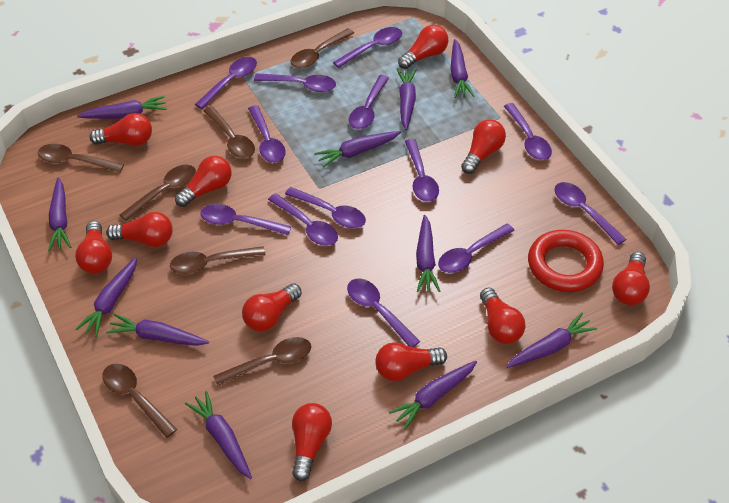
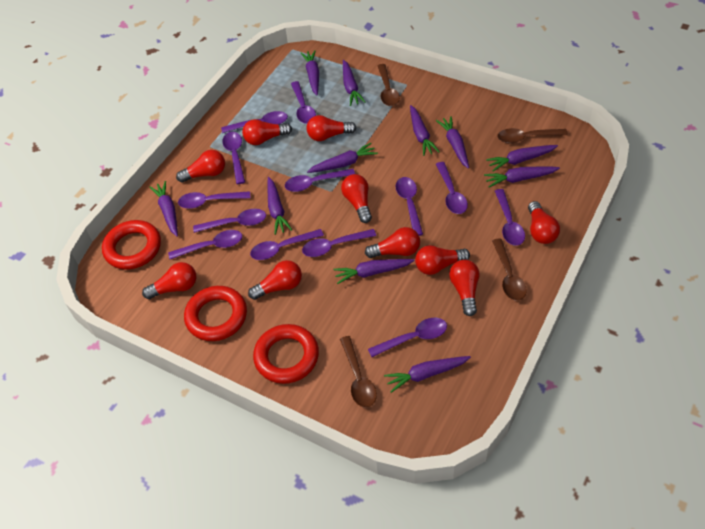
brown spoon: 7 -> 4
red light bulb: 11 -> 10
red ring: 1 -> 3

